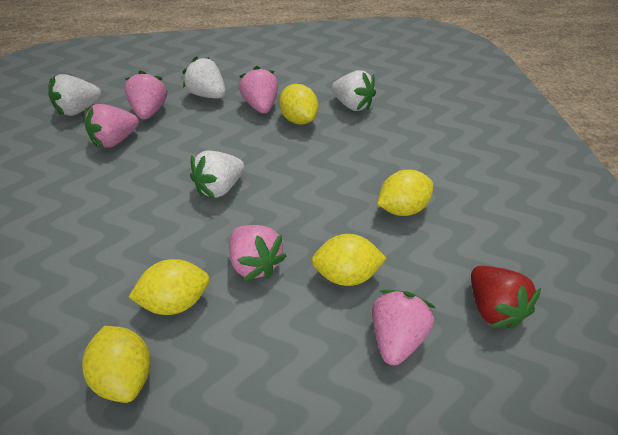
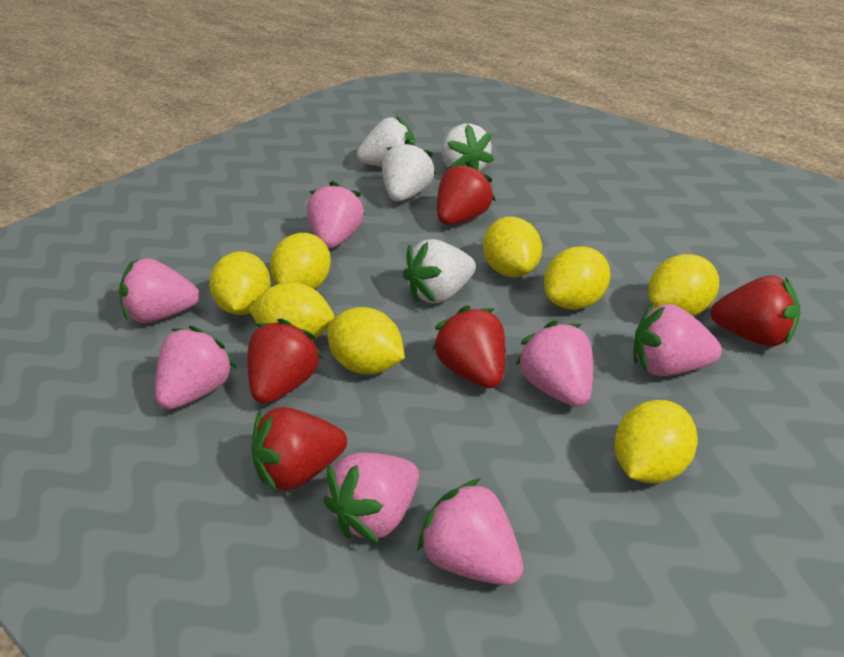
pink strawberry: 5 -> 7
red strawberry: 1 -> 5
yellow lemon: 5 -> 8

